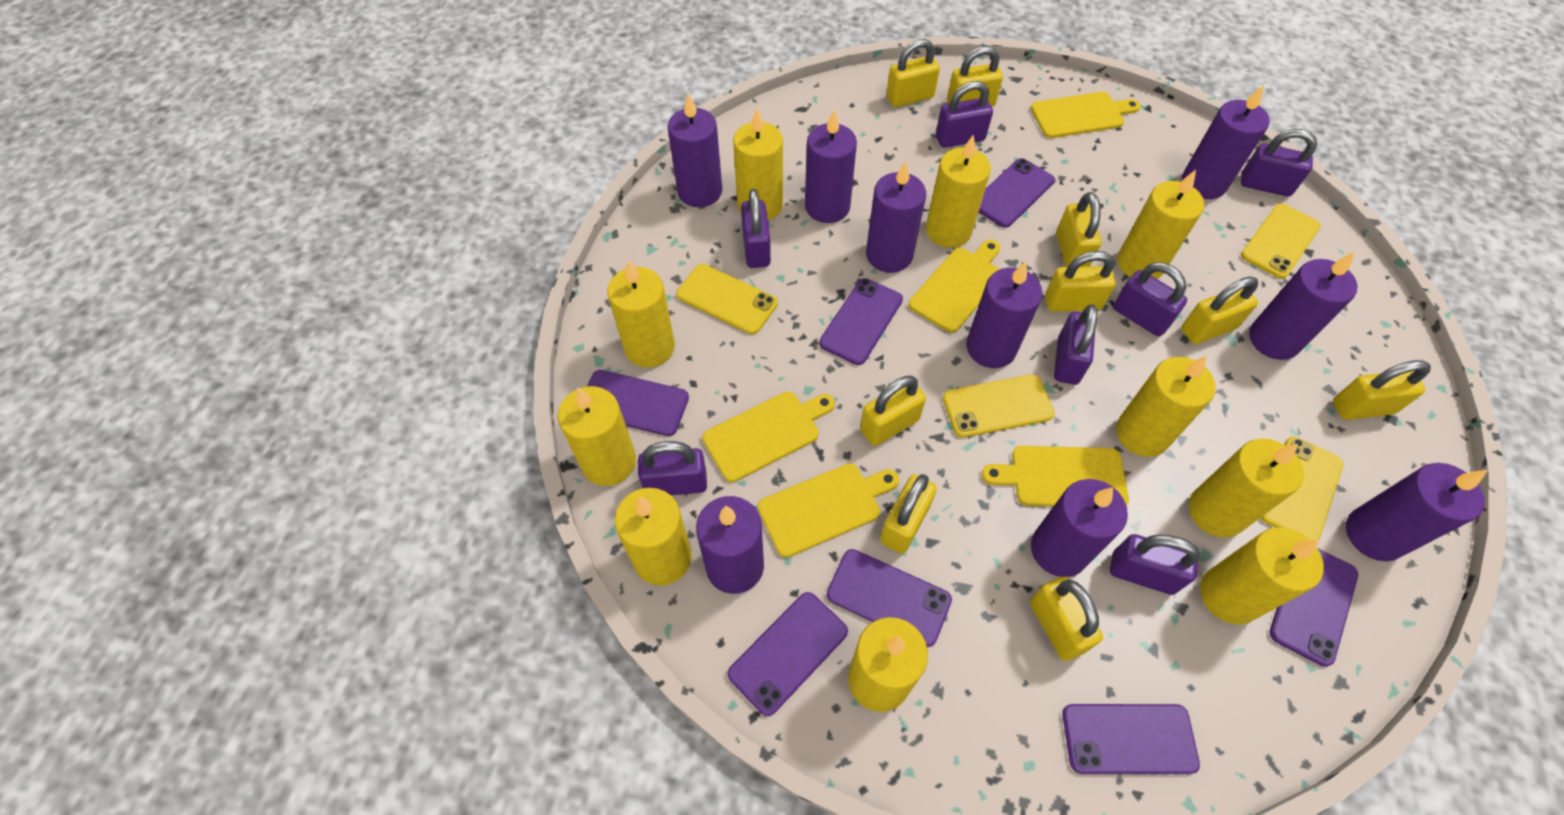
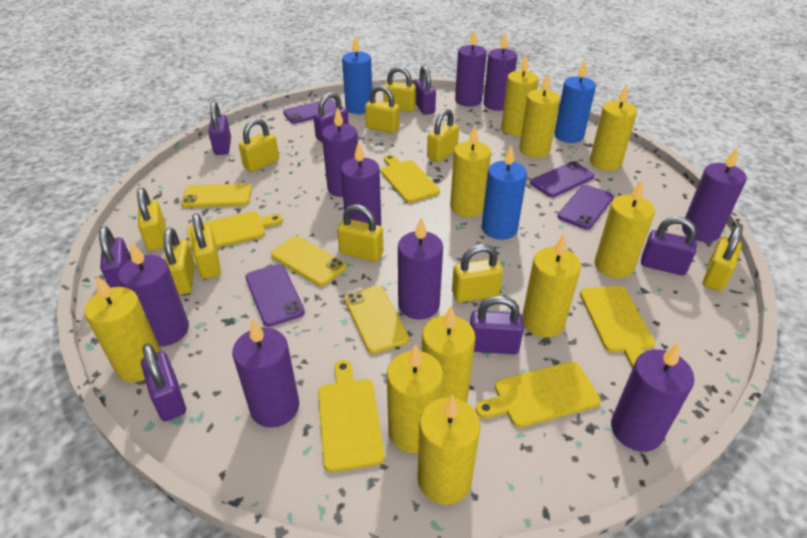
blue candle: 0 -> 3
purple phone: 7 -> 4
yellow padlock: 9 -> 10
yellow phone: 4 -> 3

